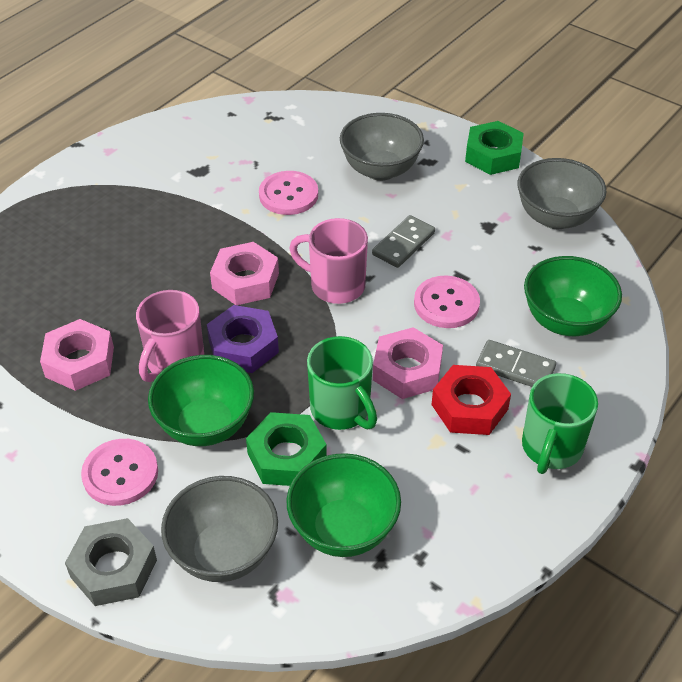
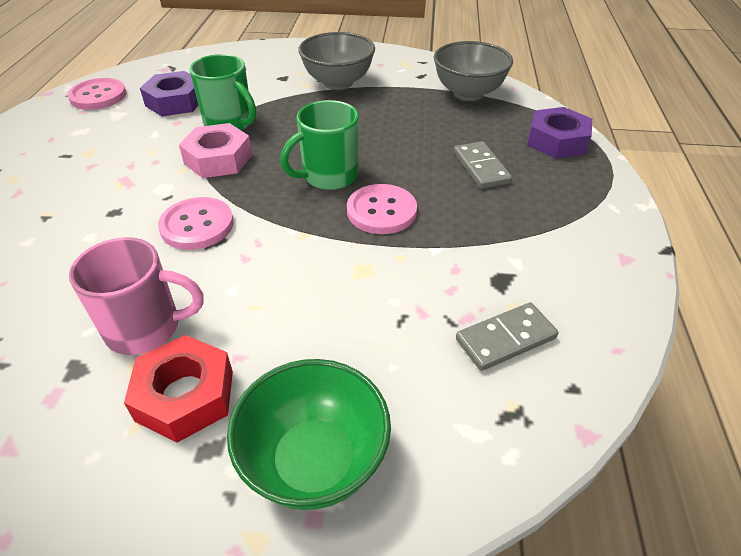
green bowl: 3 -> 1
green nut: 2 -> 0
grey bowl: 3 -> 2
grey nut: 1 -> 0
pink mug: 2 -> 1
pink nut: 3 -> 1
purple nut: 1 -> 2

